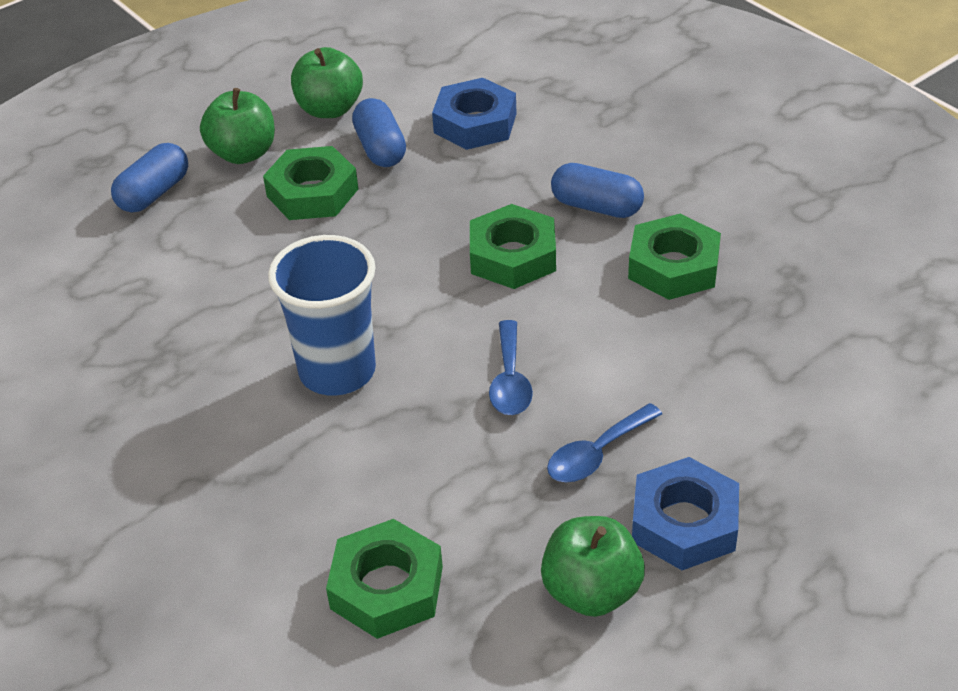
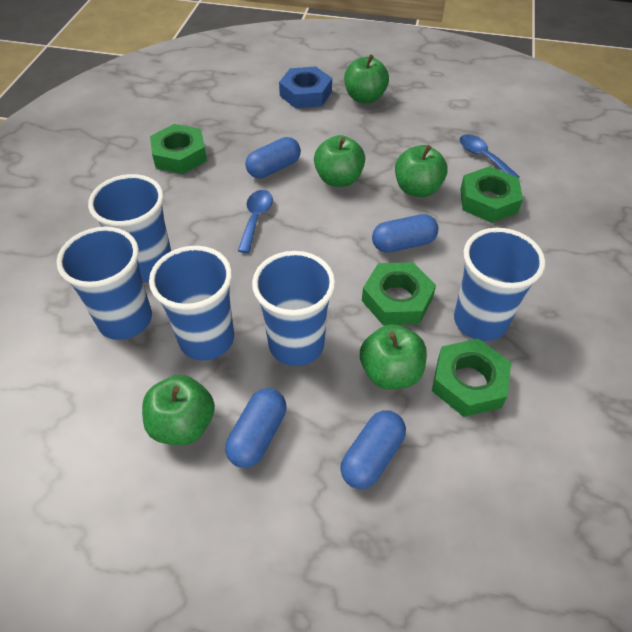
blue capsule: 3 -> 4
blue cup: 1 -> 5
blue nut: 2 -> 1
green apple: 3 -> 5

